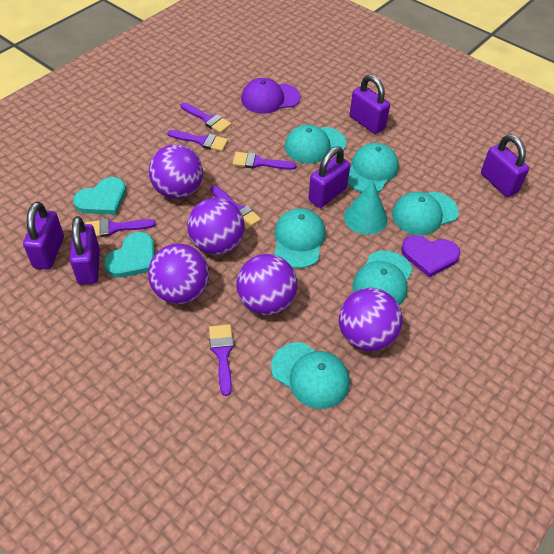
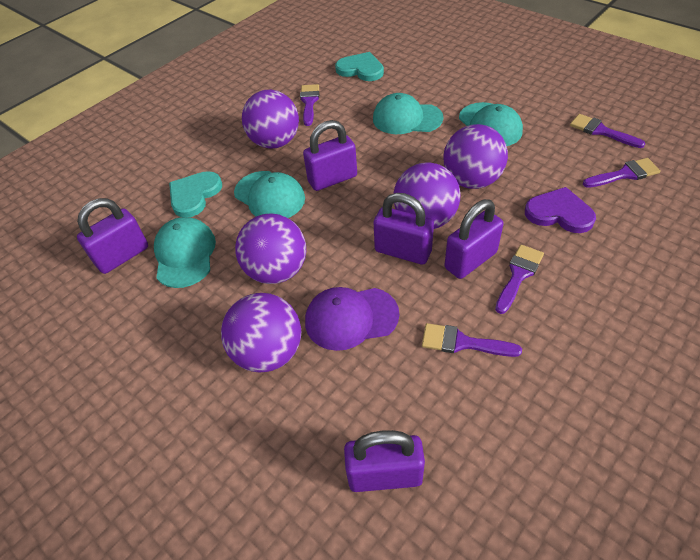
purple brush: 6 -> 5
turquoise cap: 6 -> 4
turquoise cone: 1 -> 0

